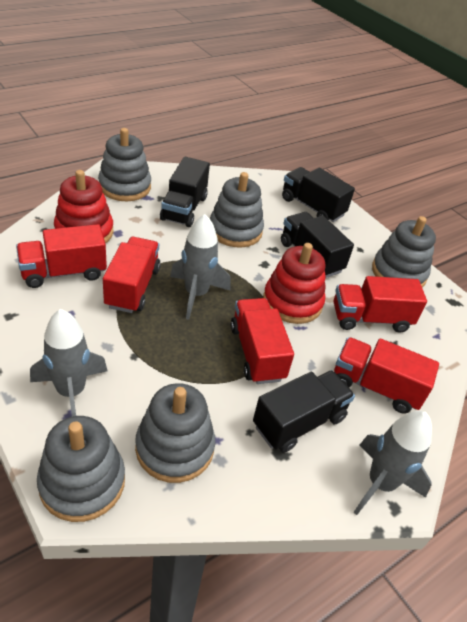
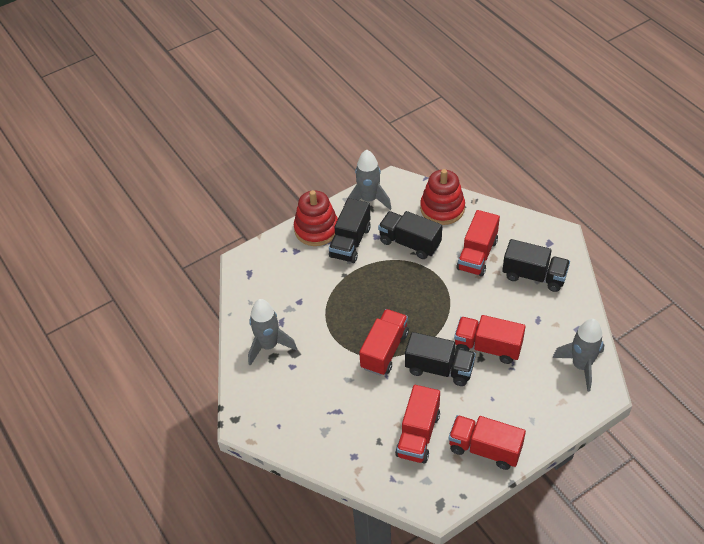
grey stacking toy: 5 -> 0

